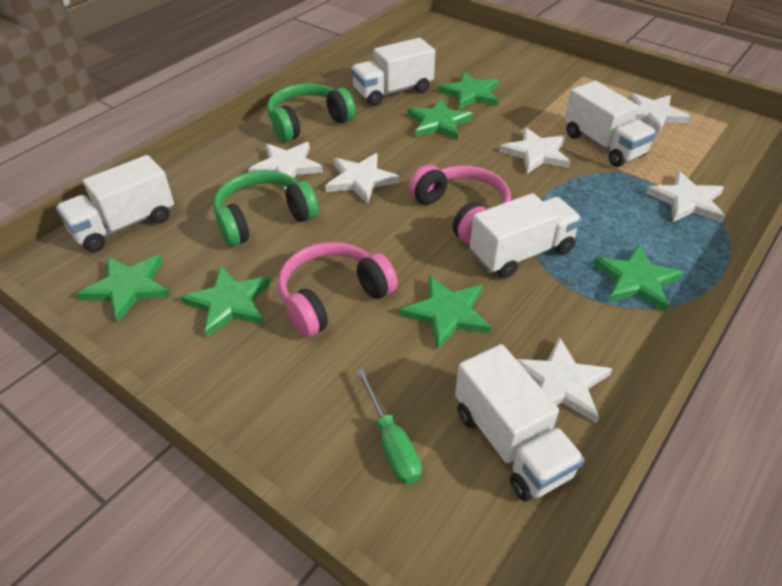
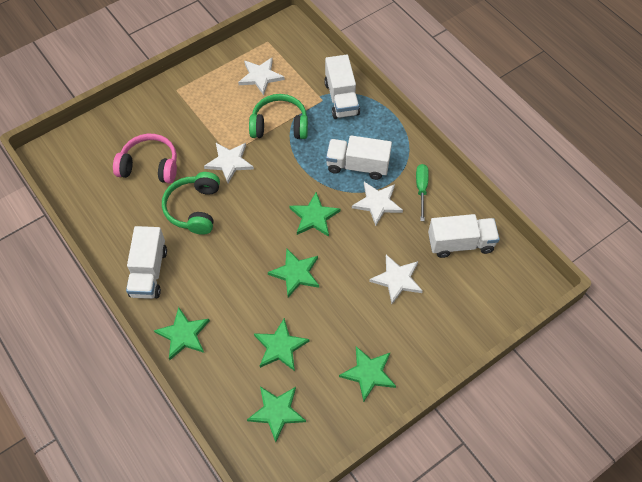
pink headphones: 2 -> 1
white star: 6 -> 4
white truck: 5 -> 4

